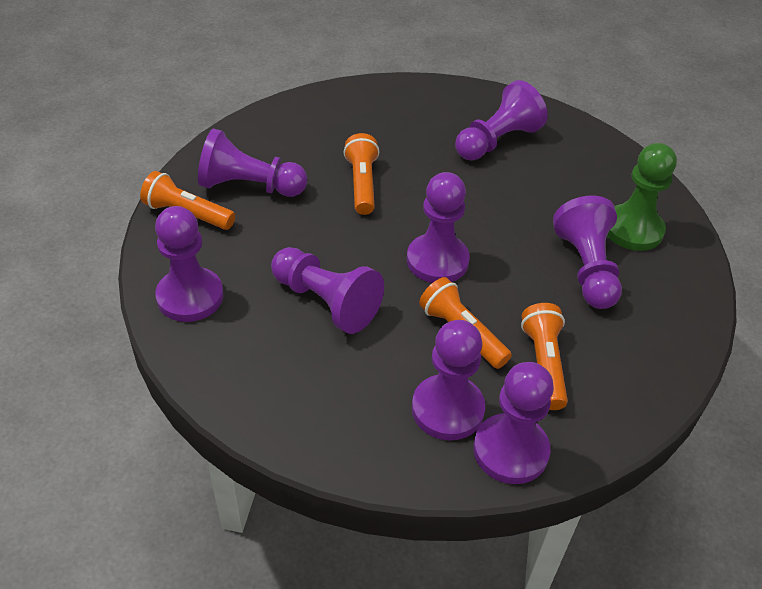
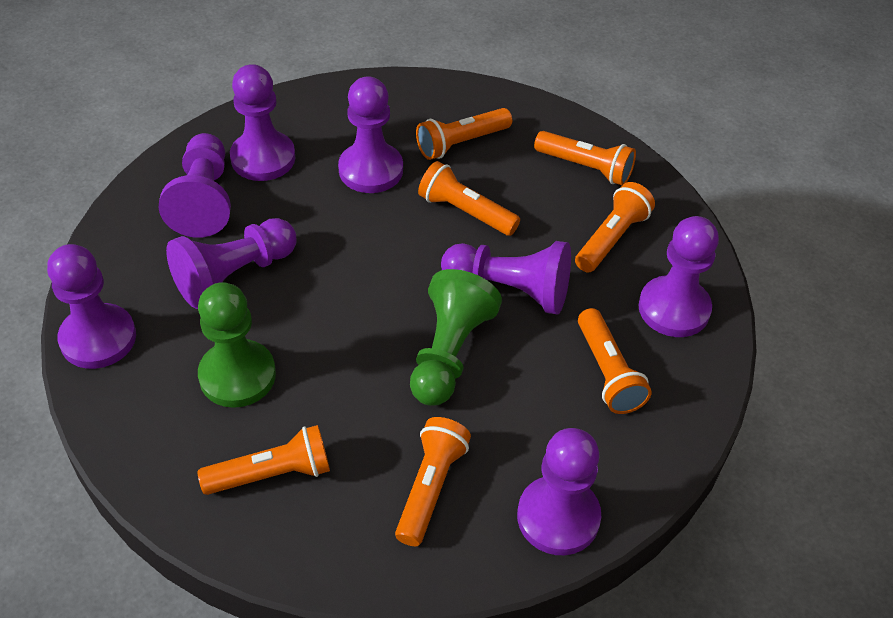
green pawn: 1 -> 2
orange flashlight: 4 -> 7

